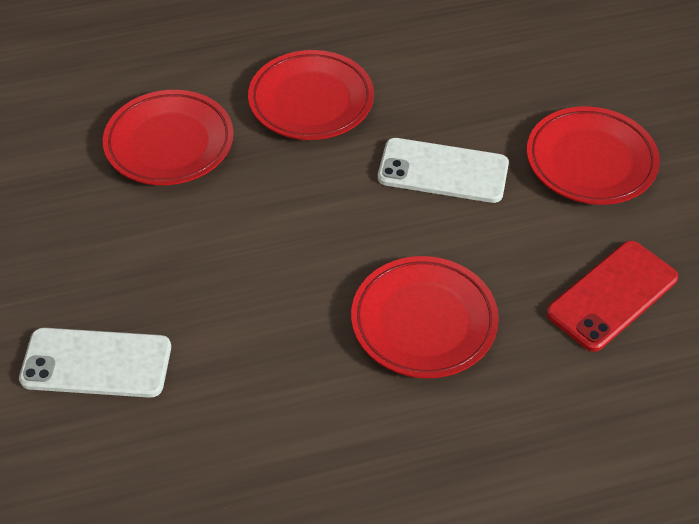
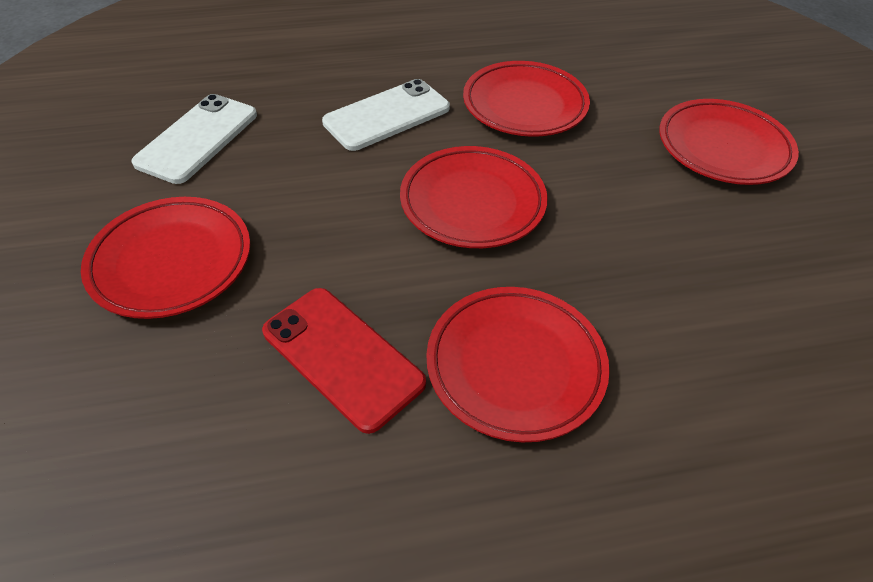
red plate: 4 -> 5

